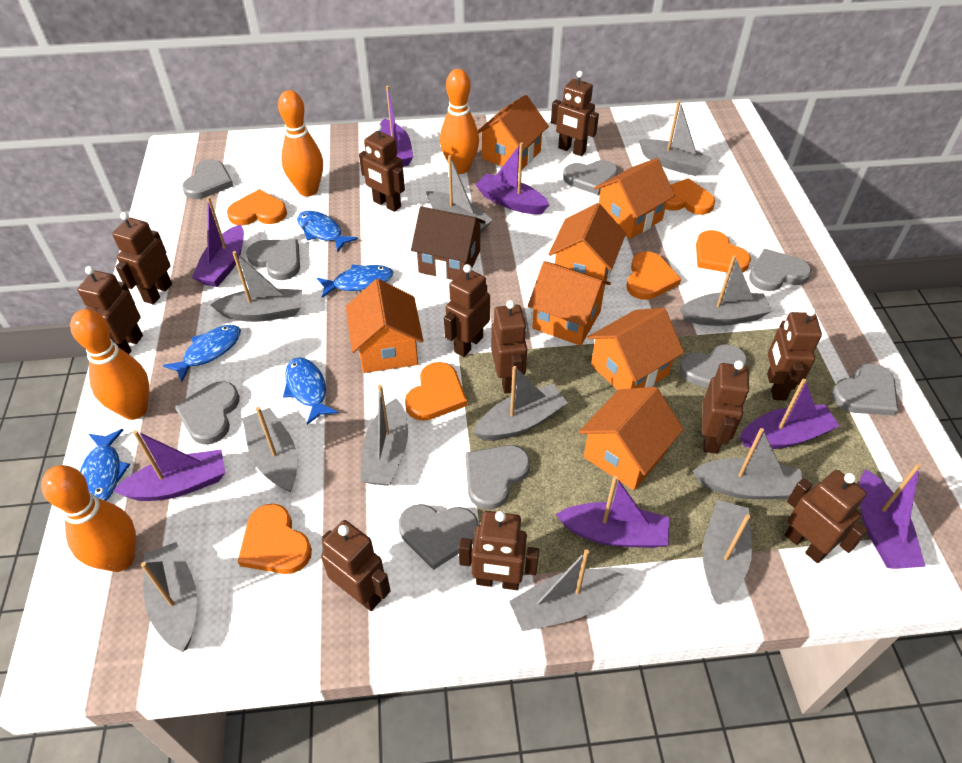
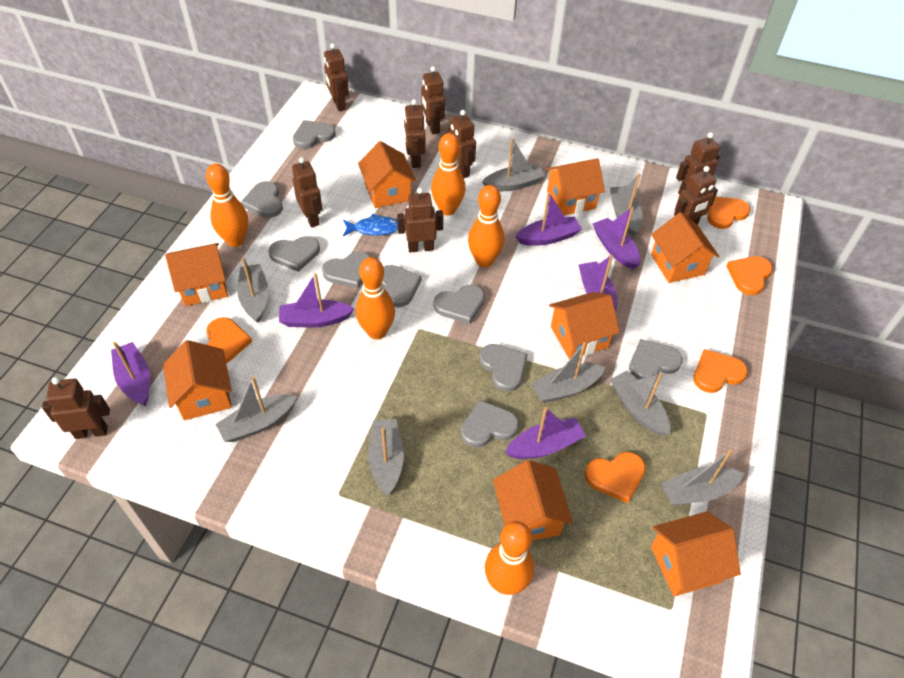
blue fish: 5 -> 1
brown house: 1 -> 0
brown robot: 11 -> 9
grey boat: 11 -> 8
orange bowling pin: 4 -> 5
orange heart: 6 -> 5
orange house: 7 -> 8
purple boat: 7 -> 6

